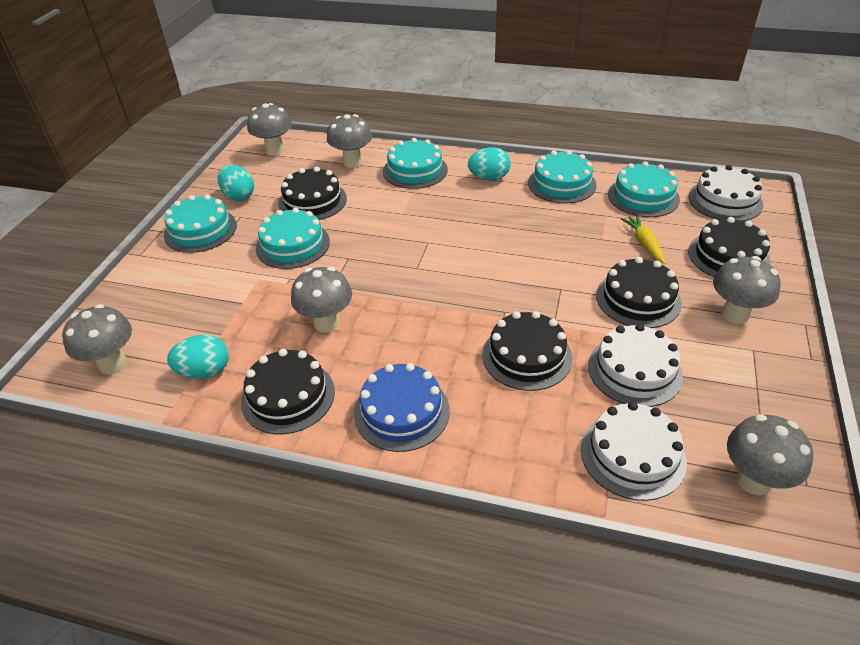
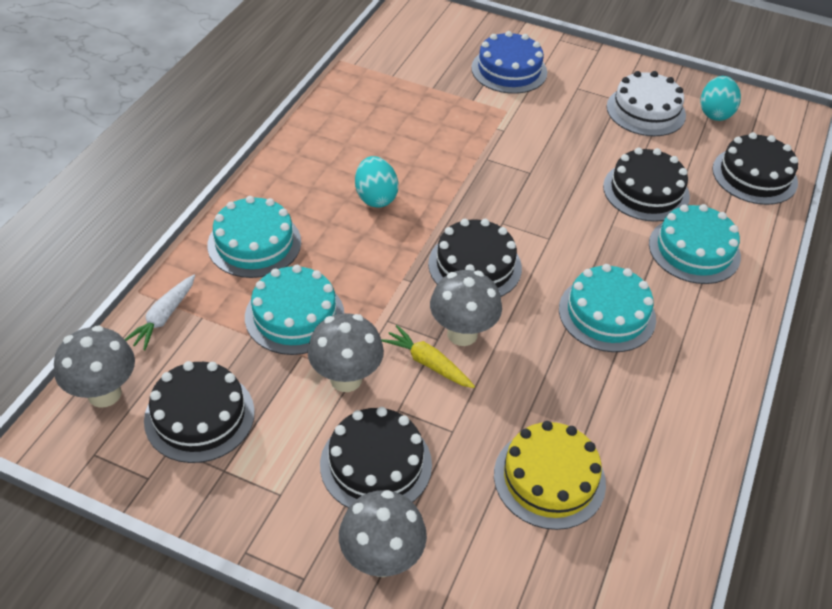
grey mushroom: 6 -> 4
turquoise cake: 5 -> 4
turquoise egg: 3 -> 2
white cake: 3 -> 1
white carrot: 0 -> 1
yellow cake: 0 -> 1

